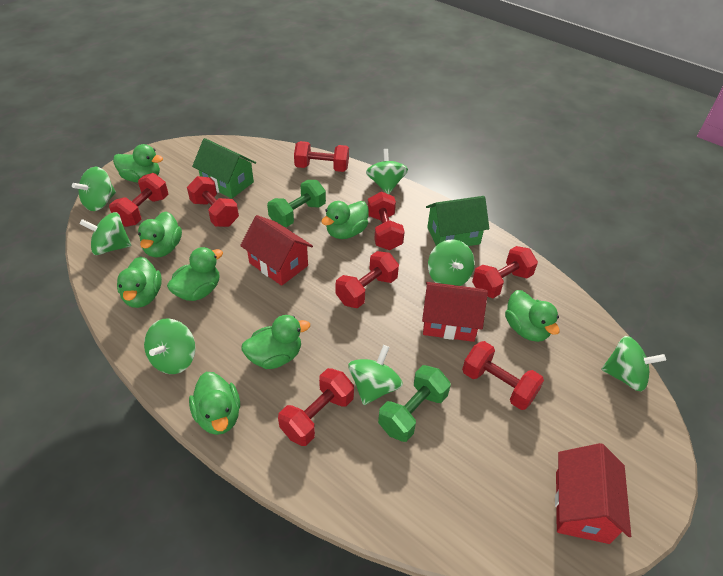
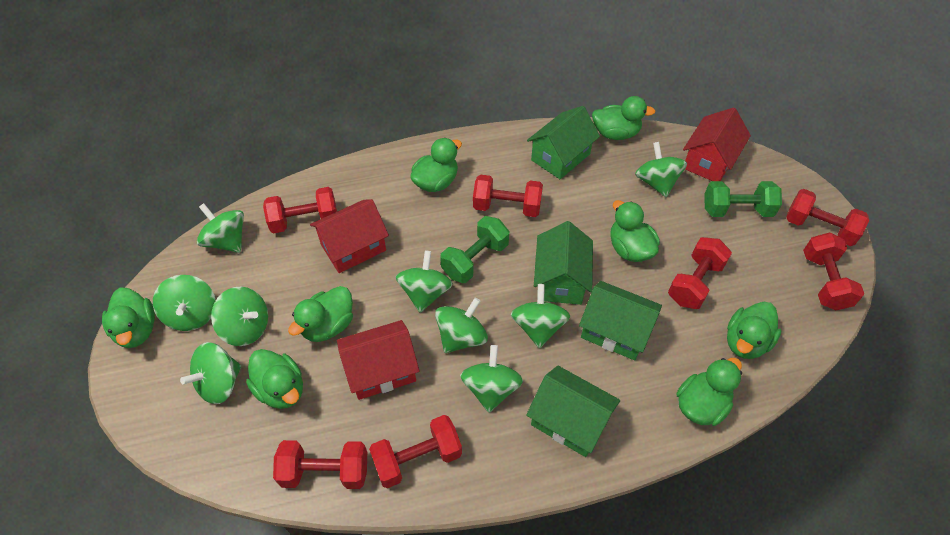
green house: 2 -> 4
green spinning top: 7 -> 9
red dumbbell: 8 -> 7

